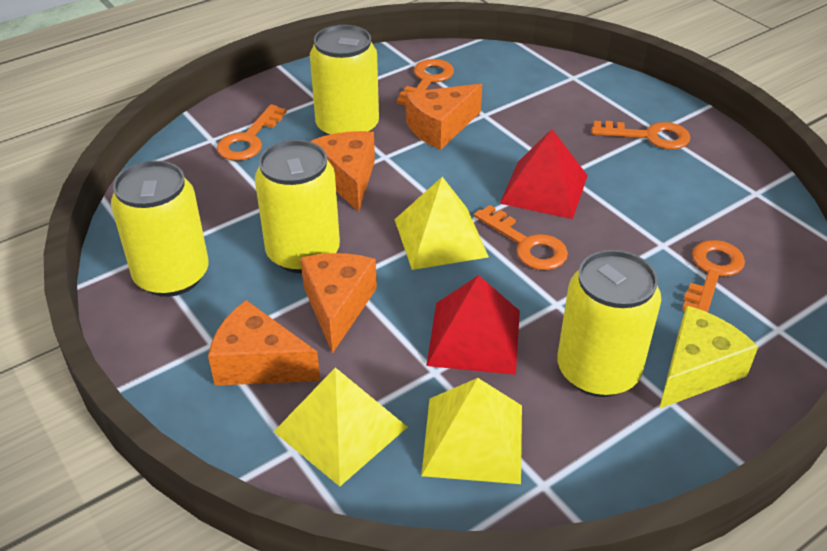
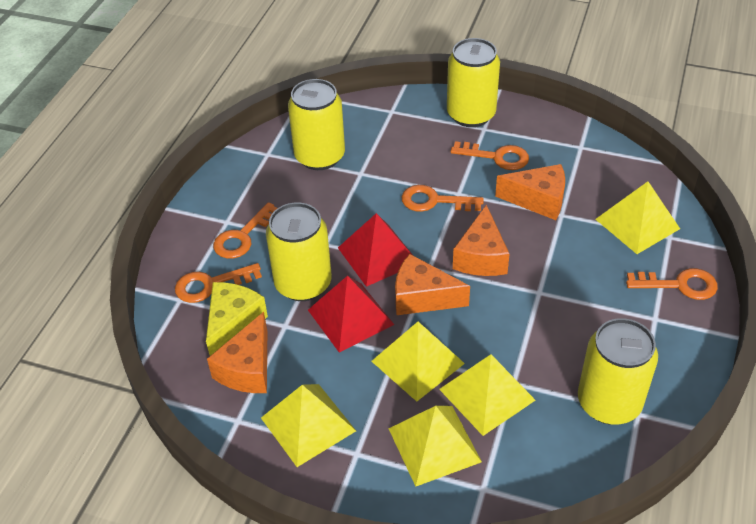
yellow pyramid: 3 -> 5

